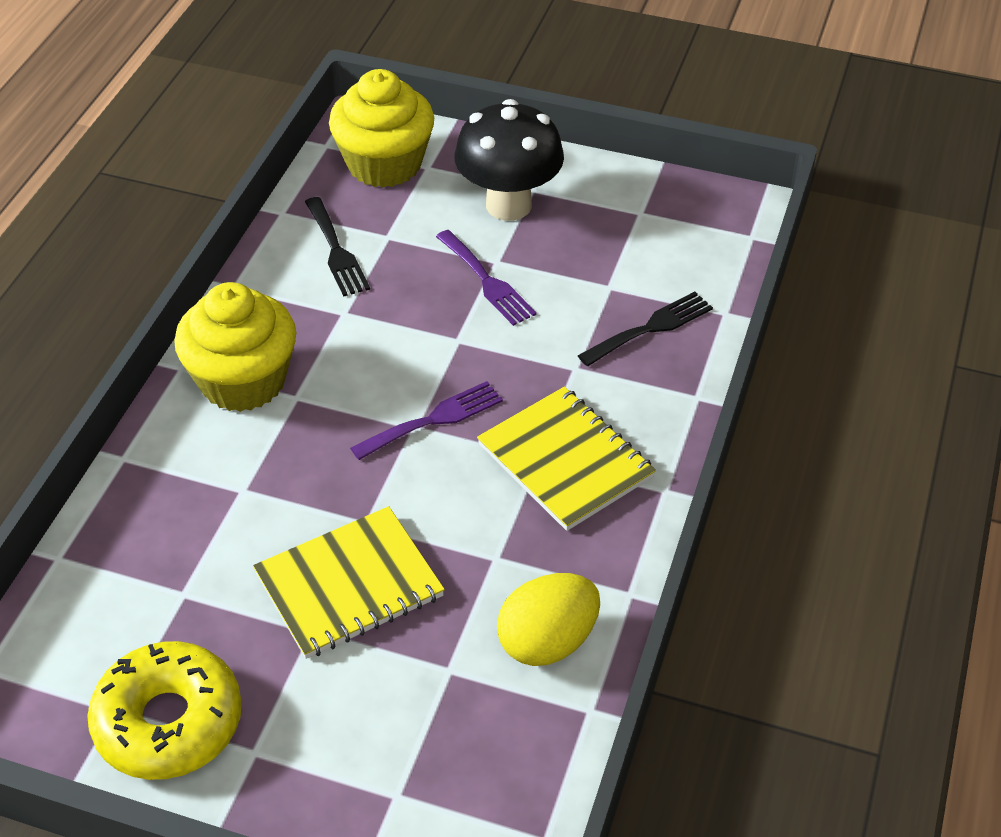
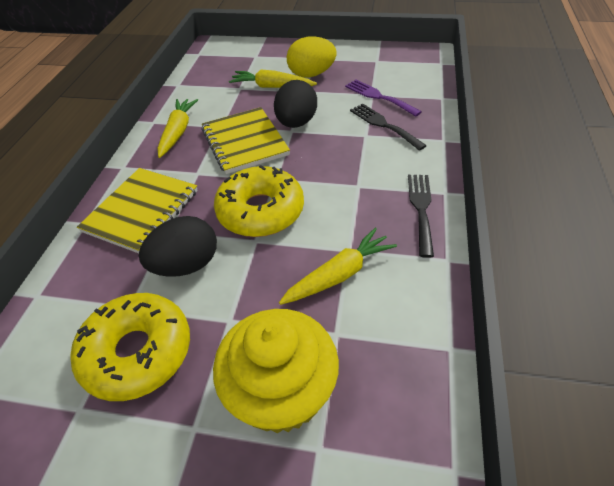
black egg: 0 -> 2
black mushroom: 1 -> 0
purple fork: 2 -> 1
yellow carrot: 0 -> 3
yellow cupcake: 2 -> 1
yellow donut: 1 -> 2

